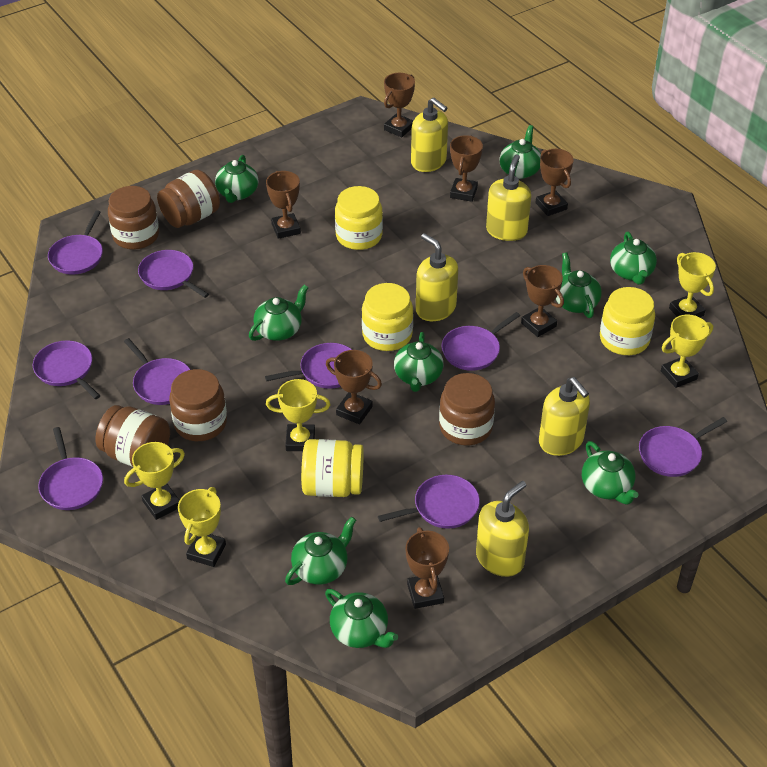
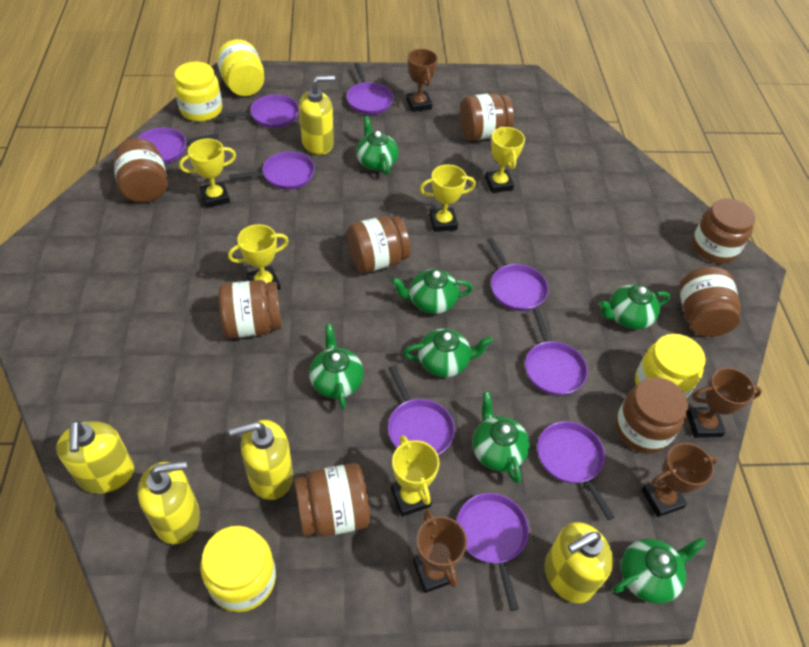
brown jar: 5 -> 8
brown trophy: 7 -> 4
green teapot: 9 -> 7

